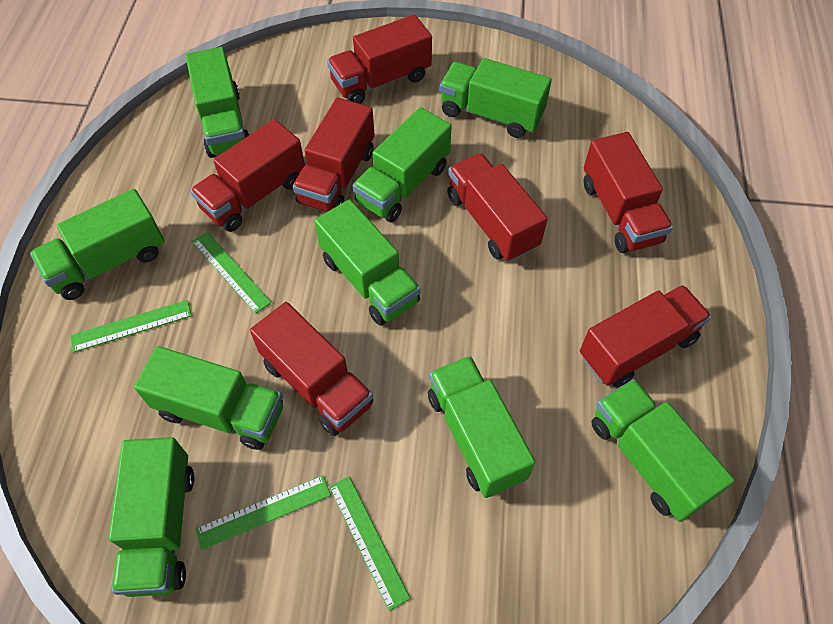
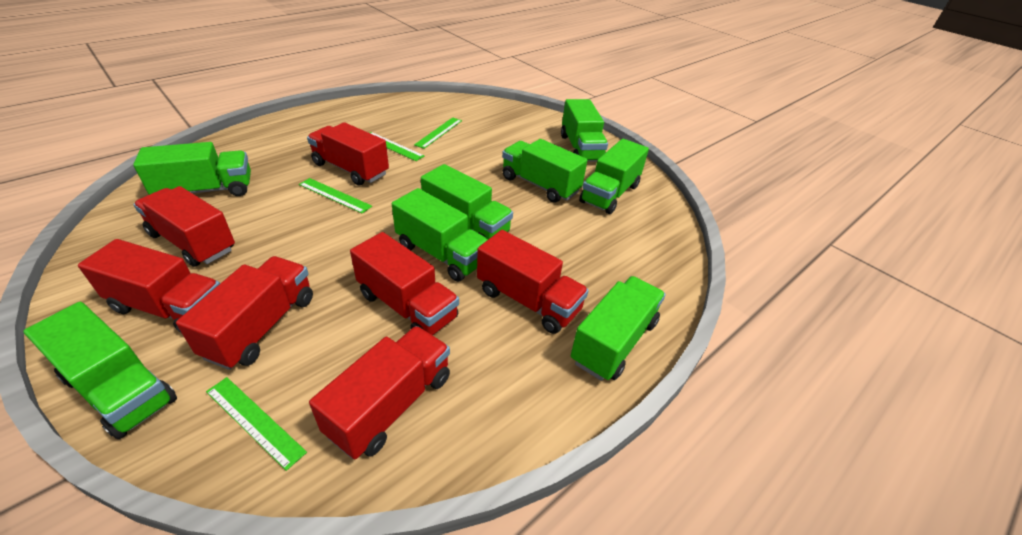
green truck: 9 -> 8

